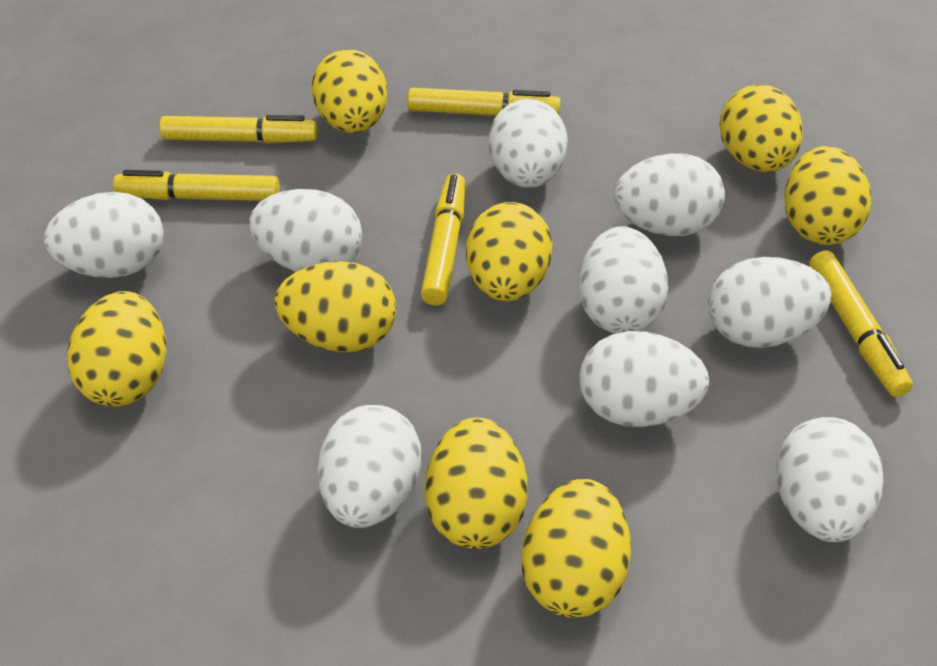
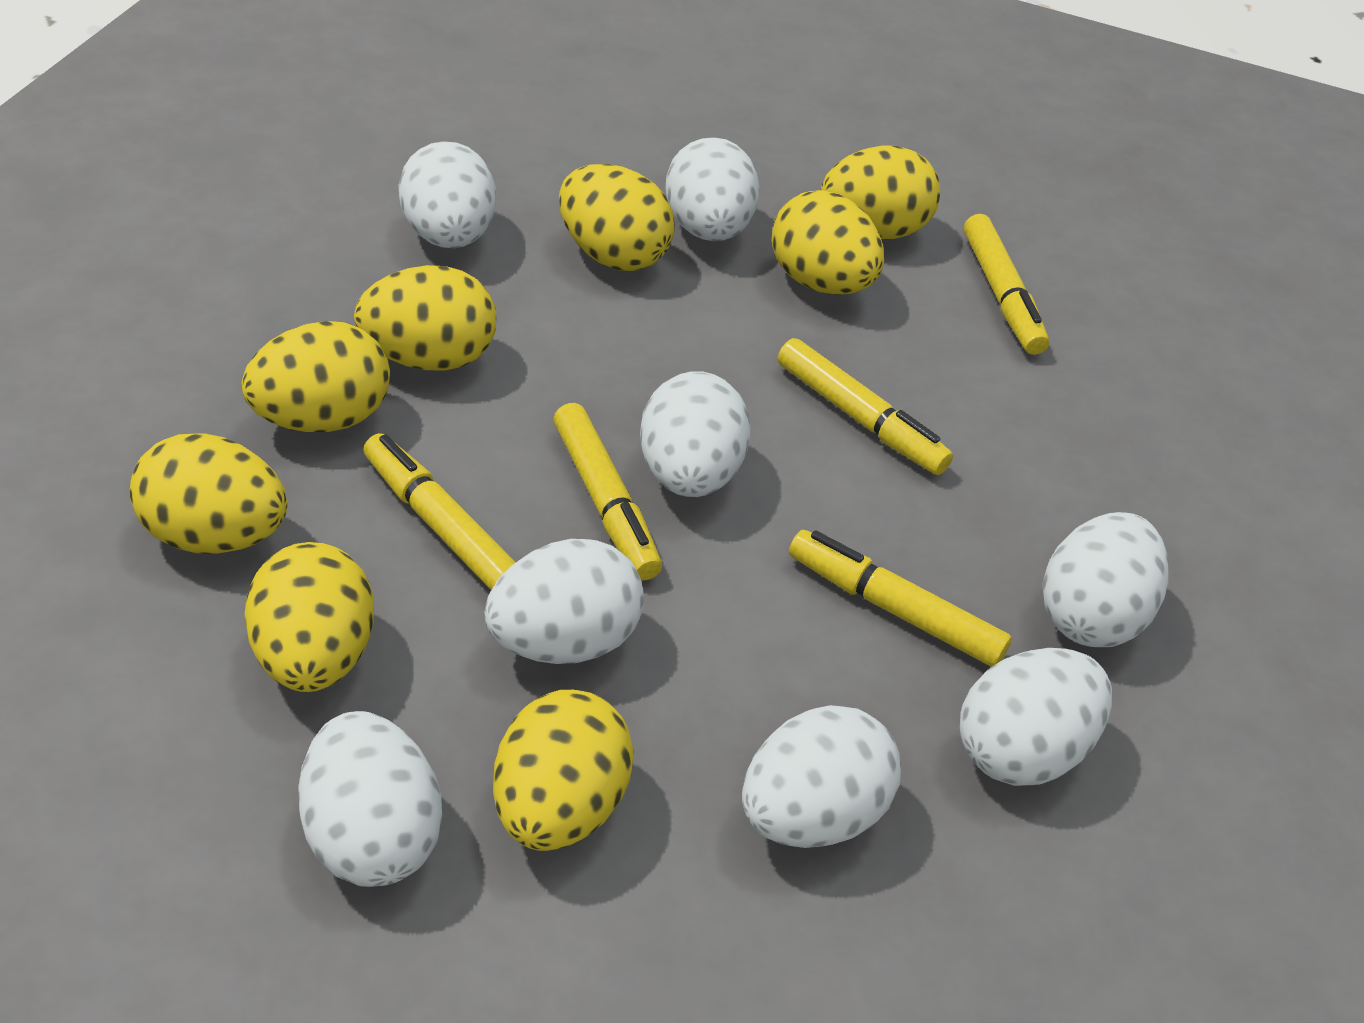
white egg: 9 -> 8

